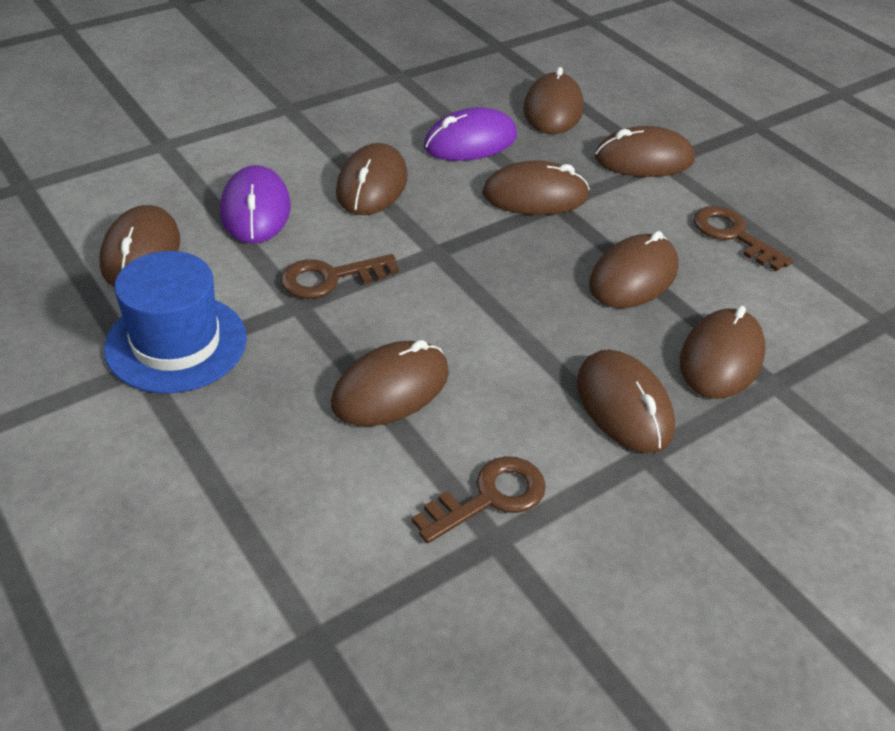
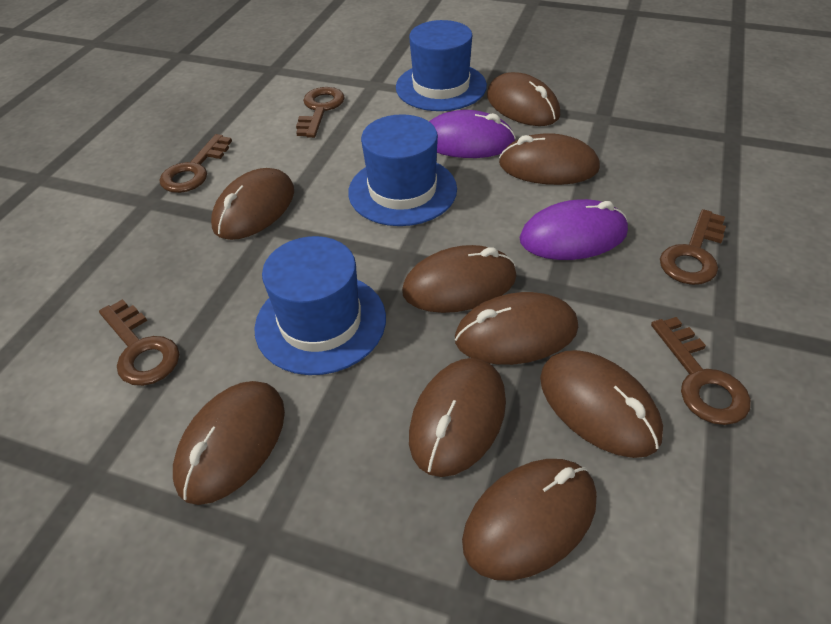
blue hat: 1 -> 3
brown key: 3 -> 5

